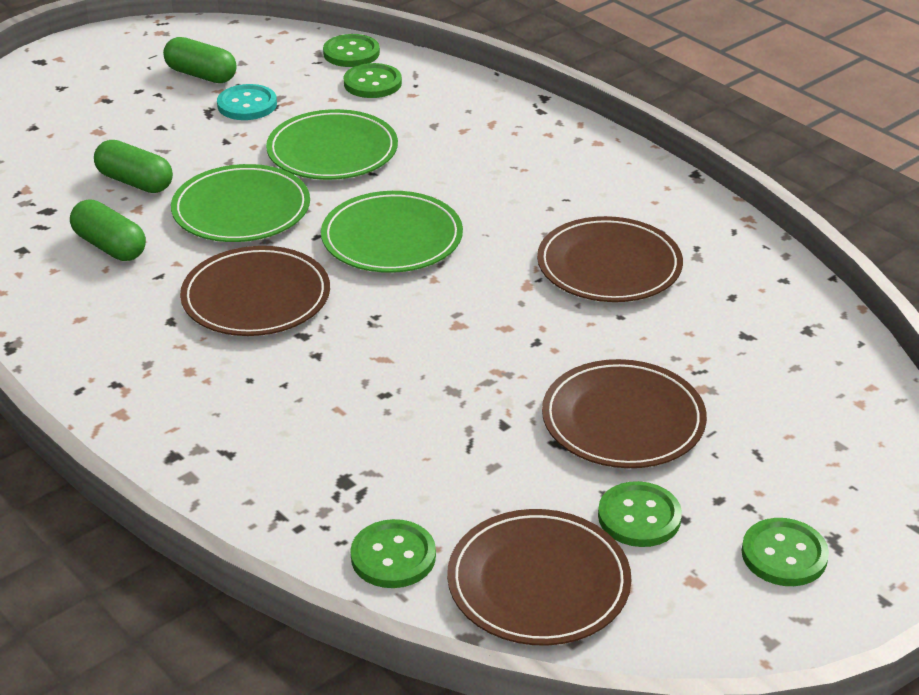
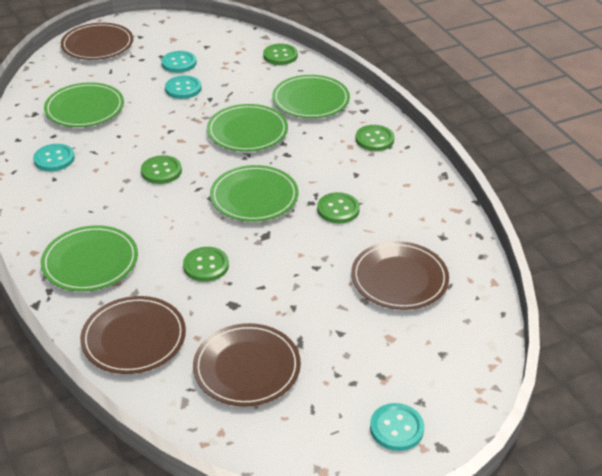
green capsule: 3 -> 0
green plate: 3 -> 5
turquoise button: 1 -> 4

